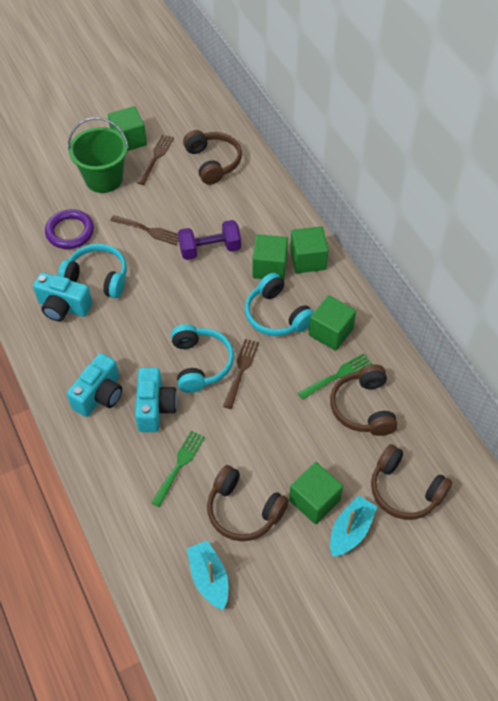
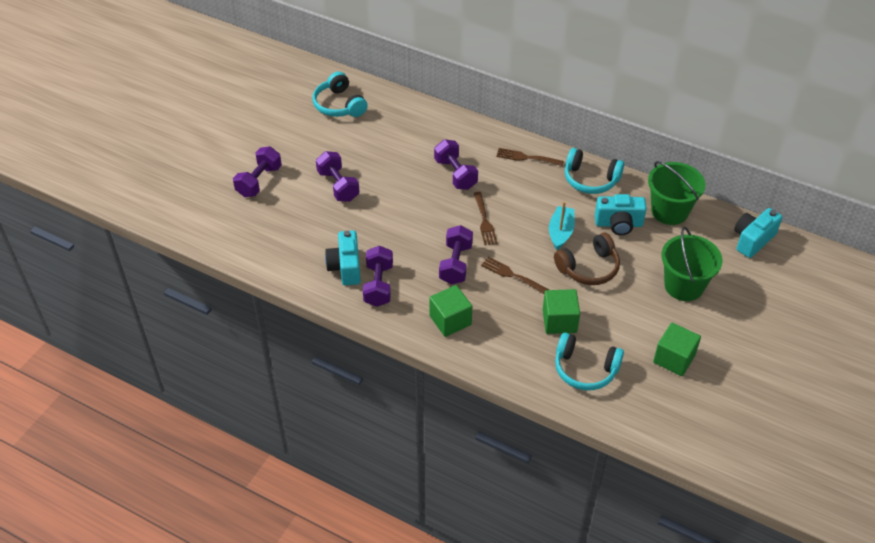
brown headphones: 4 -> 1
green bucket: 1 -> 2
green cube: 5 -> 3
green fork: 2 -> 0
purple dumbbell: 1 -> 5
purple ring: 1 -> 0
turquoise boat: 2 -> 1

